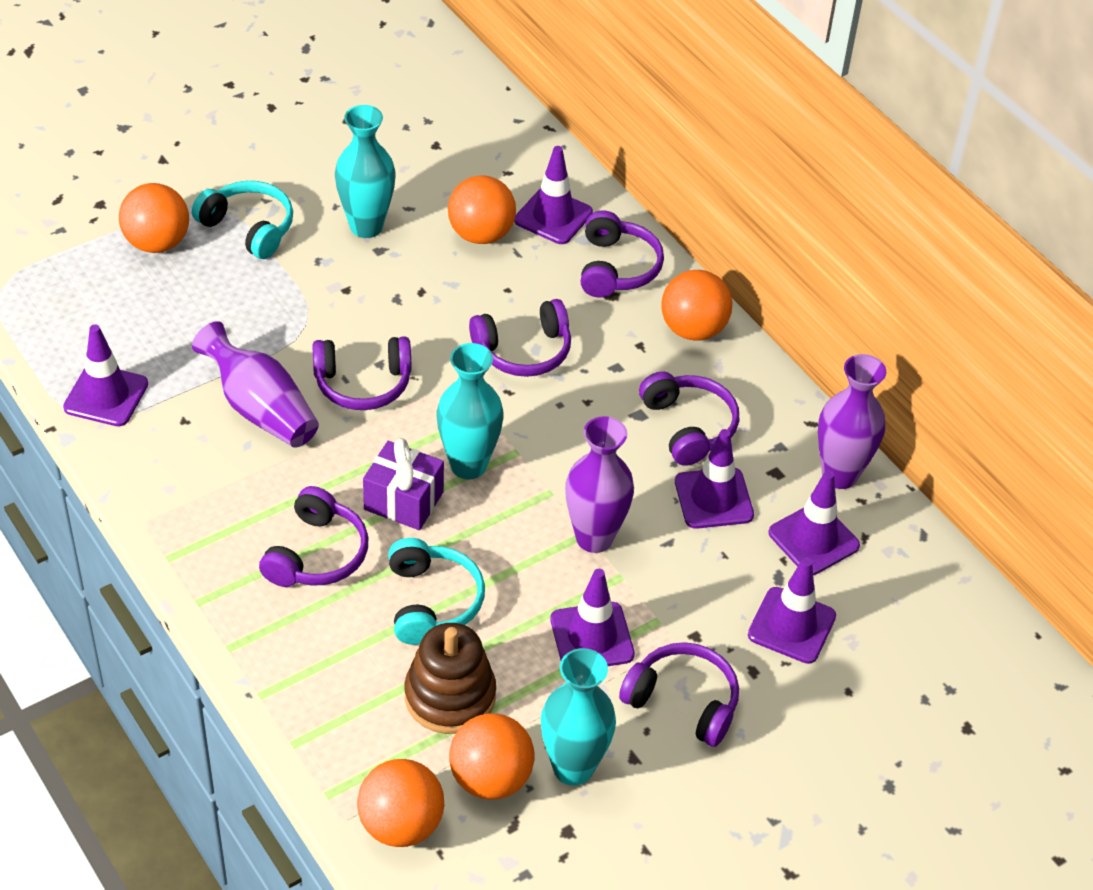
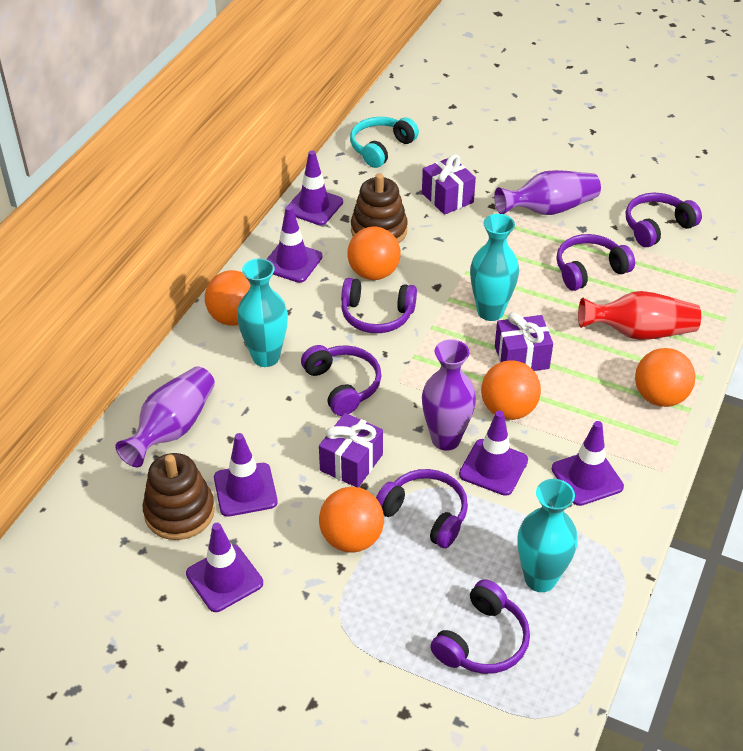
brown stacking toy: 1 -> 2
purple gift: 1 -> 3
red vase: 0 -> 1
turquoise headphones: 2 -> 1

